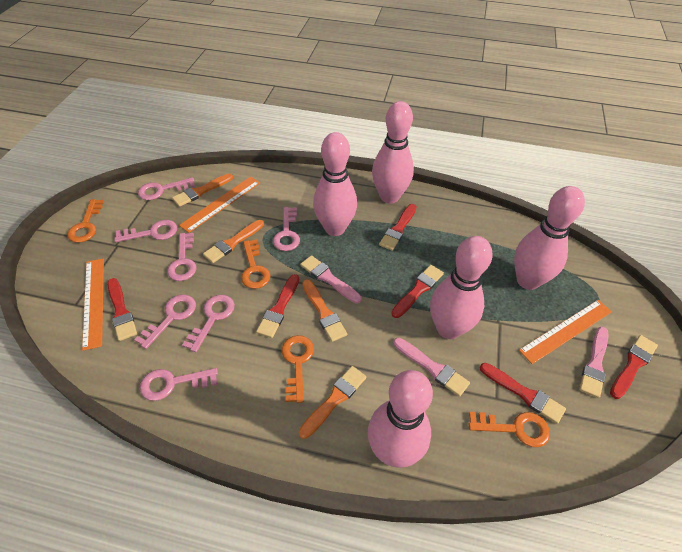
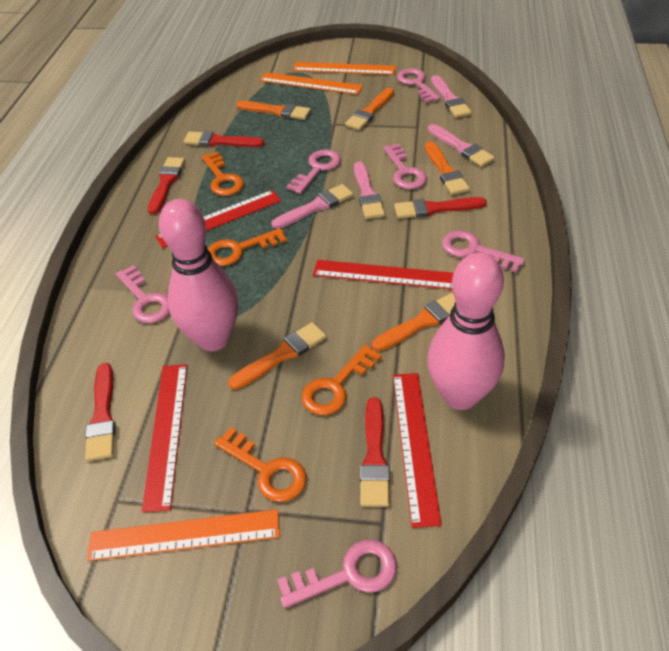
orange brush: 4 -> 5
pink bowling pin: 5 -> 2
pink brush: 3 -> 4
pink key: 7 -> 6
red brush: 6 -> 5
red ruler: 0 -> 4

